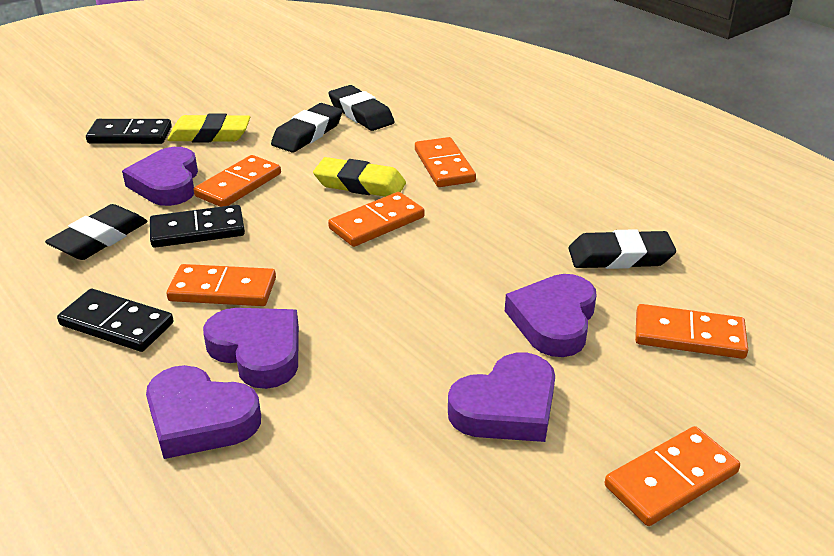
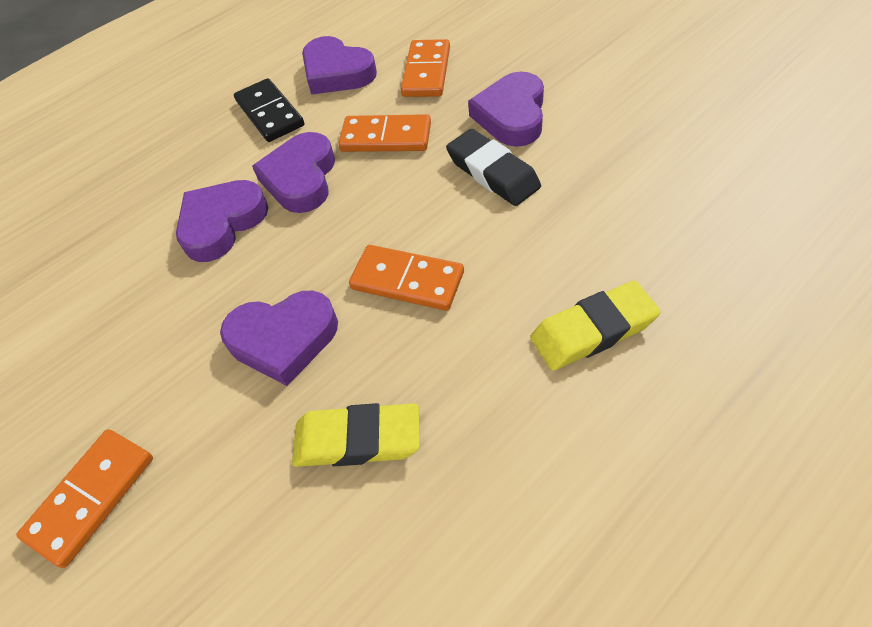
black domino: 3 -> 1
black eraser: 4 -> 1
orange domino: 6 -> 4

